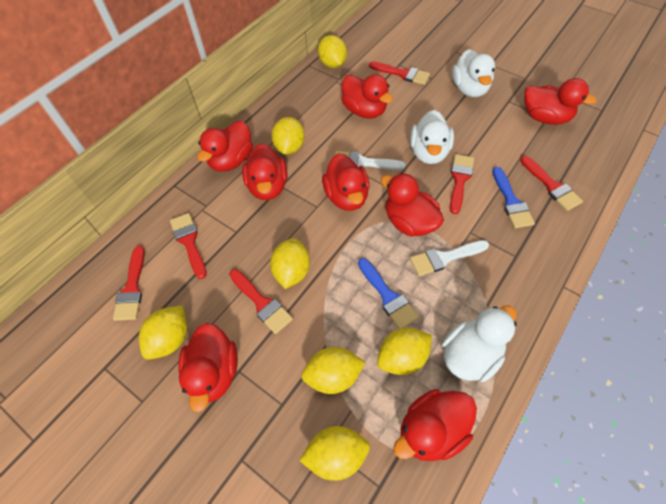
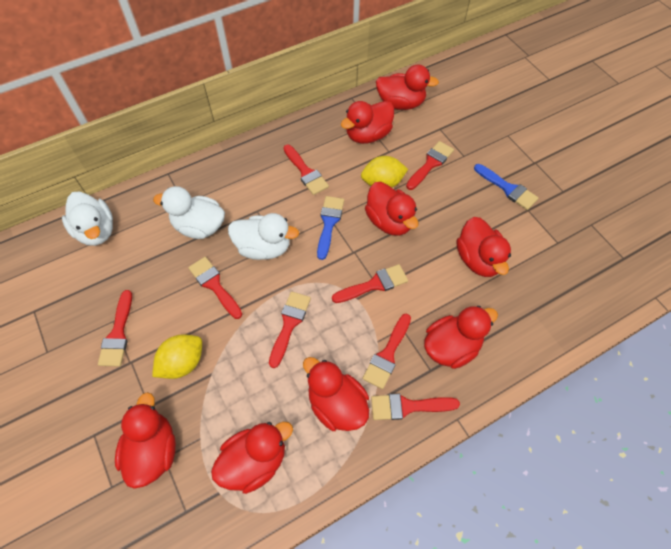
red brush: 6 -> 8
white brush: 2 -> 0
yellow lemon: 7 -> 2

